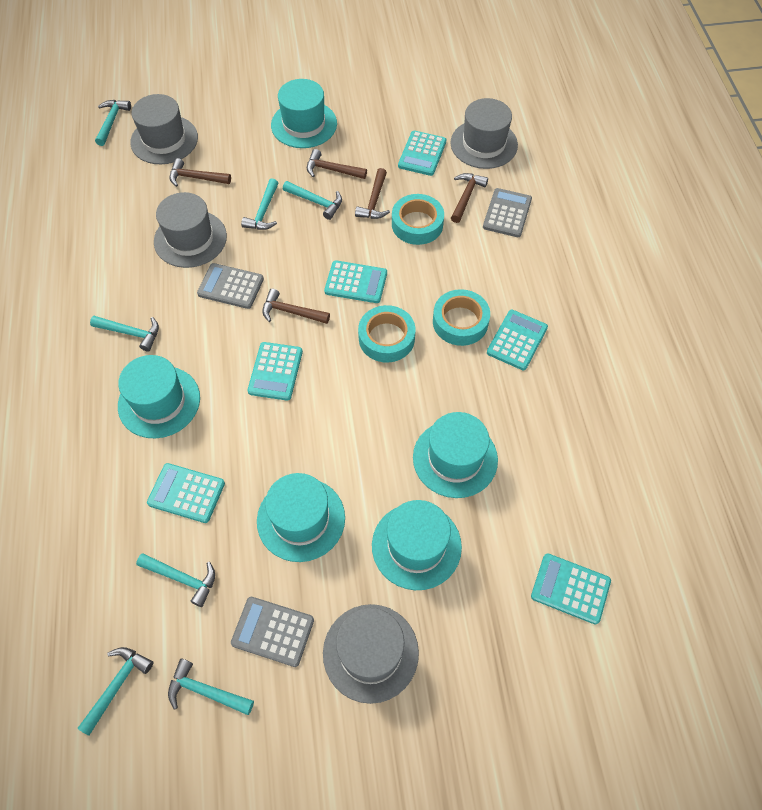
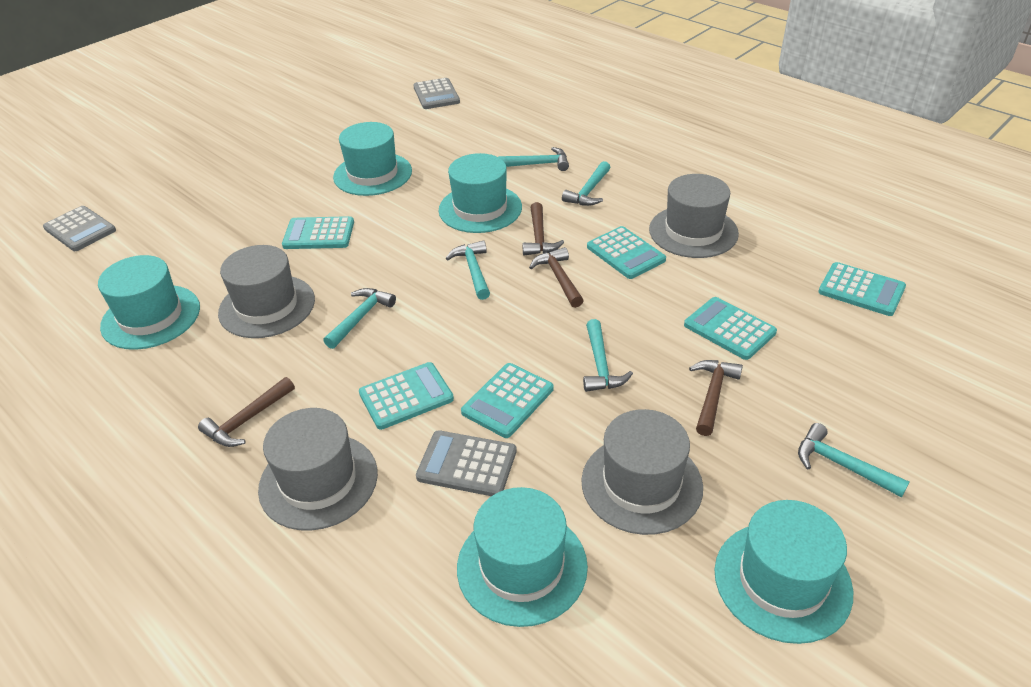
brown hammer: 5 -> 4
turquoise hammer: 7 -> 6
turquoise tape: 3 -> 0

